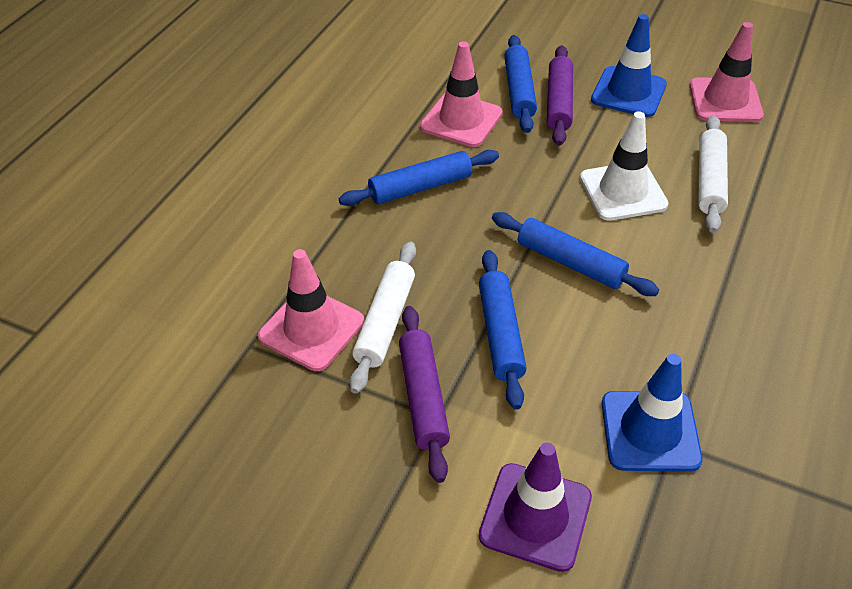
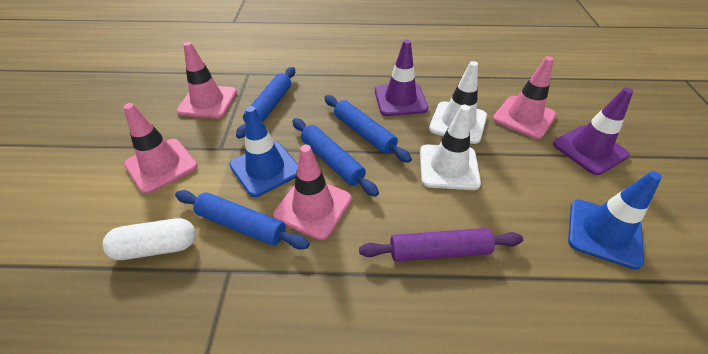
pink traffic cone: 3 -> 4
purple rolling pin: 2 -> 1
purple traffic cone: 1 -> 2
white capsule: 0 -> 1
white rolling pin: 2 -> 0
white traffic cone: 1 -> 2

